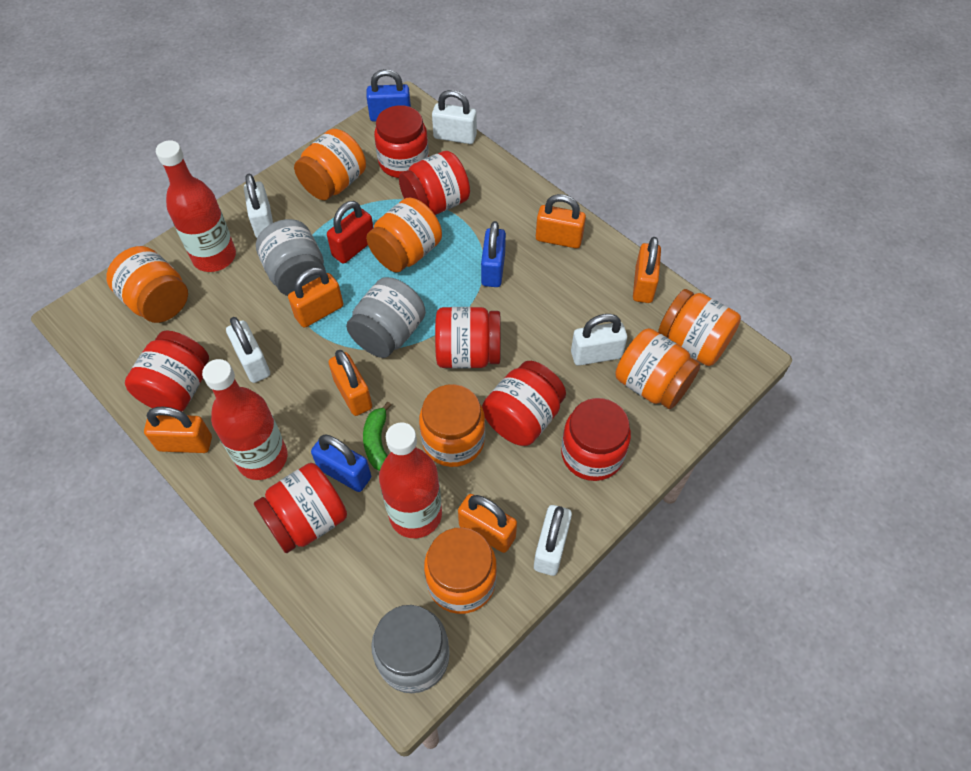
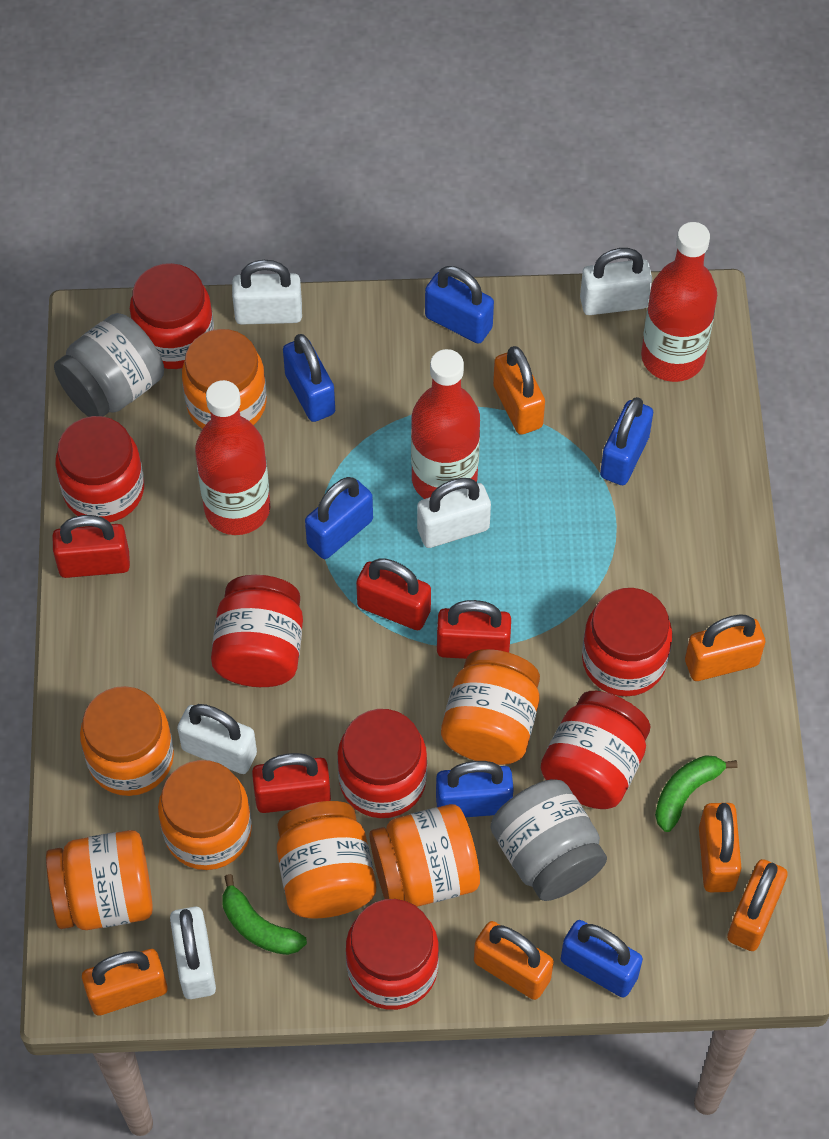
blue padlock: 3 -> 6
green banana: 1 -> 2
grey jar: 3 -> 2
red padlock: 1 -> 4

